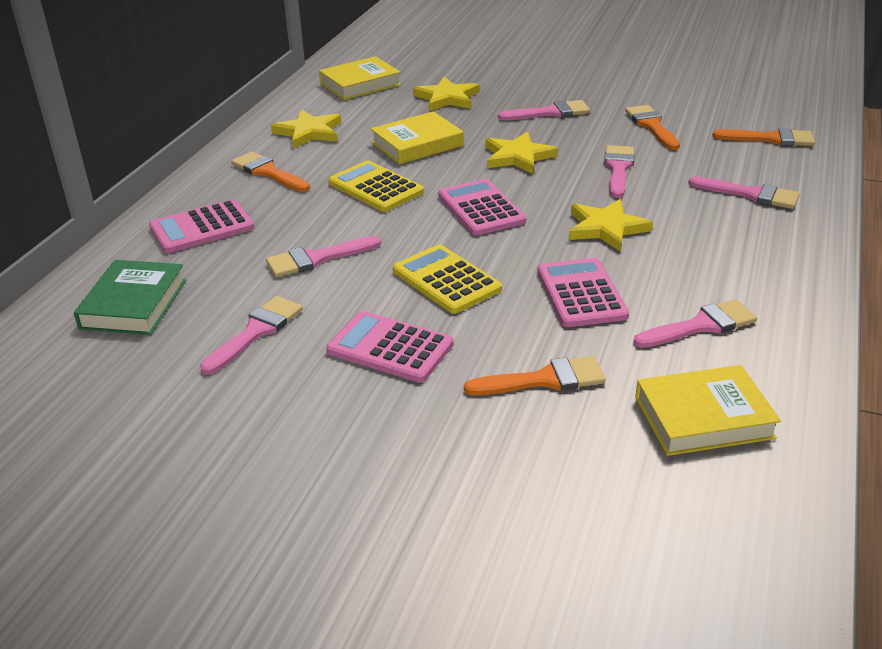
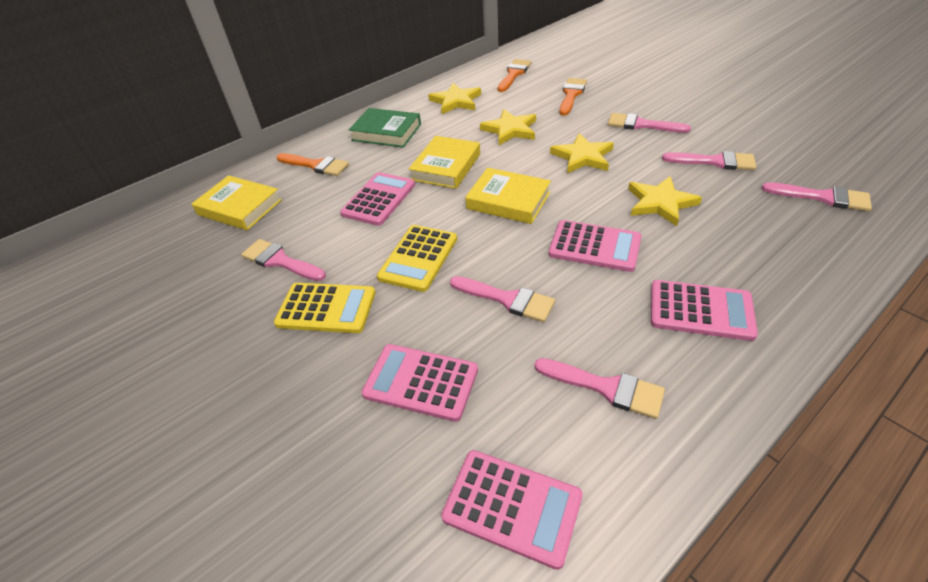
orange brush: 4 -> 3
pink calculator: 4 -> 5

